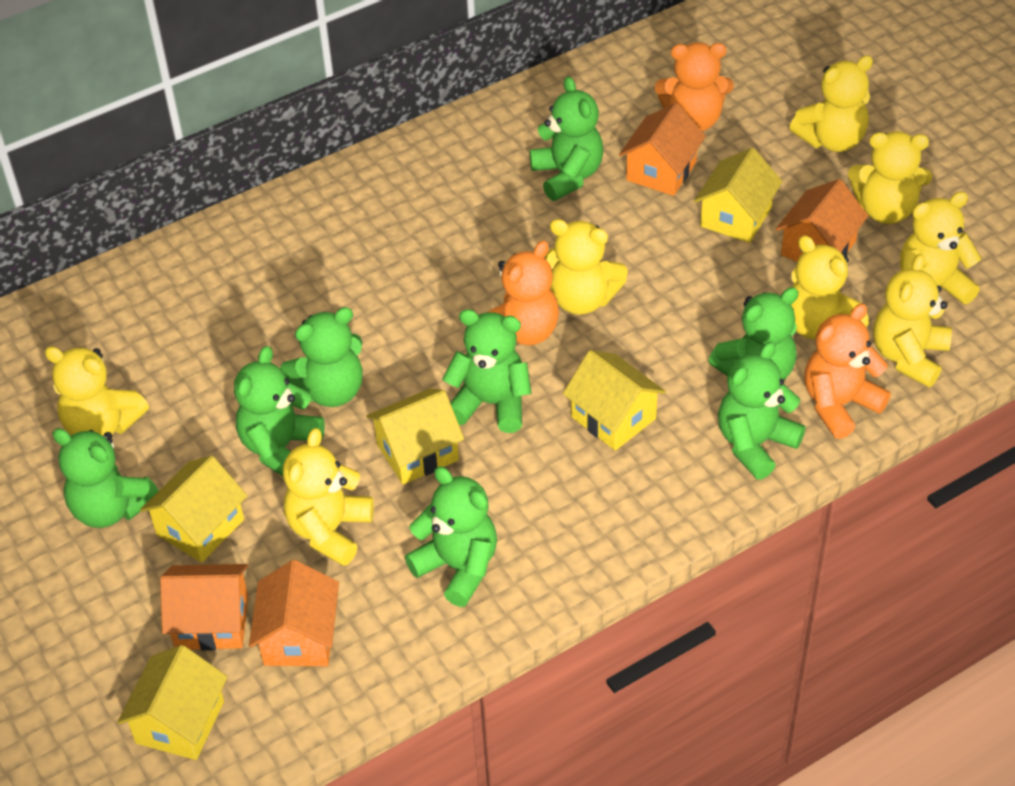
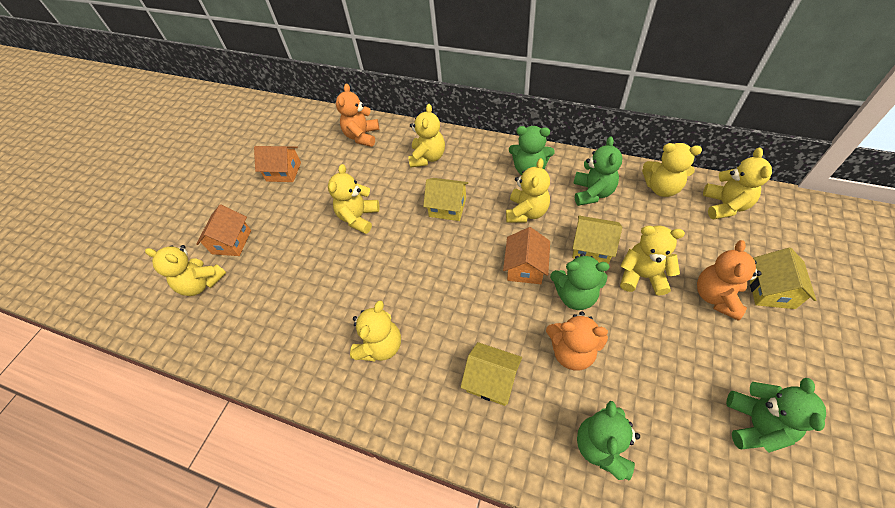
green teddy bear: 8 -> 5
orange house: 4 -> 3
yellow house: 5 -> 4

